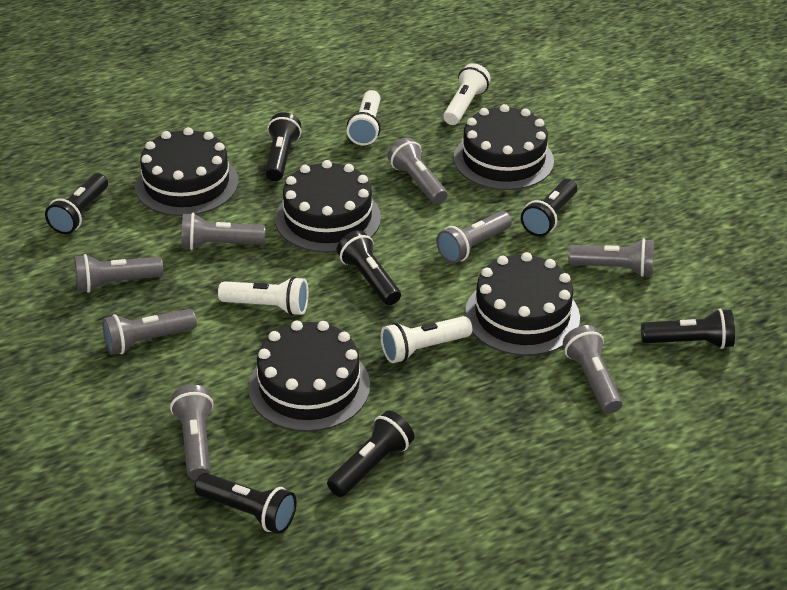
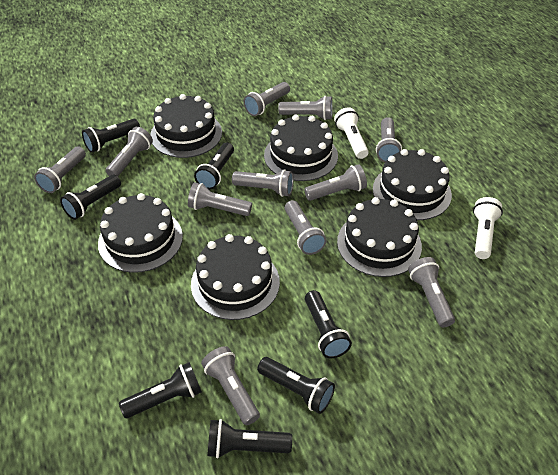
black cake: 5 -> 6
grey flashlight: 8 -> 11
white flashlight: 4 -> 2

